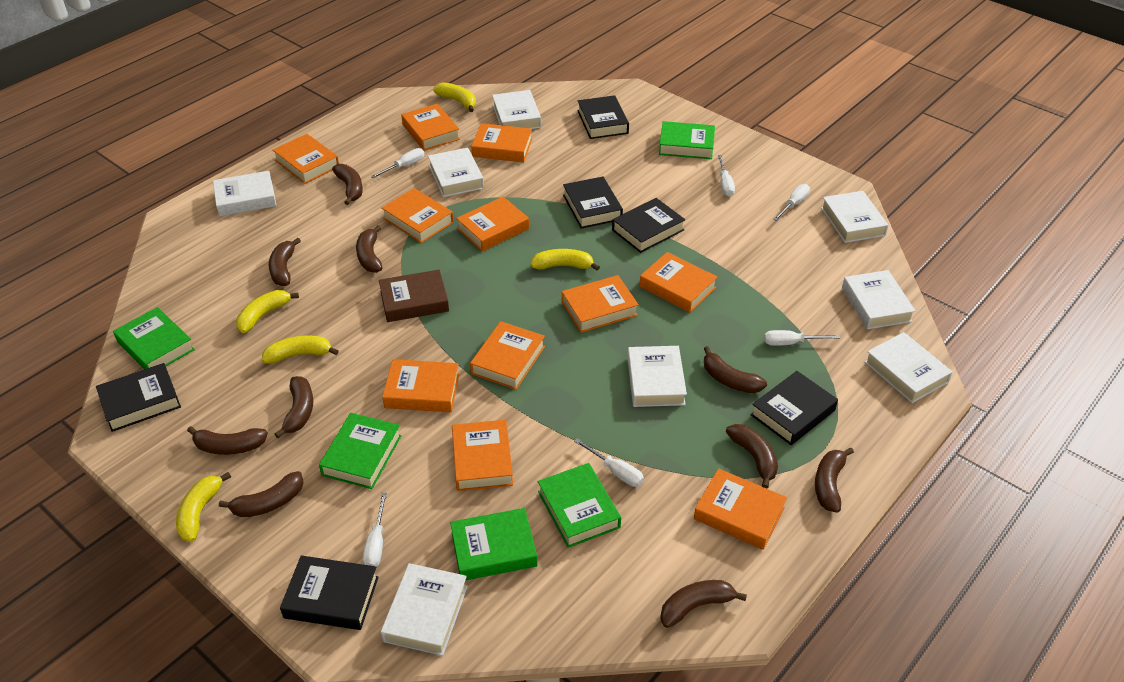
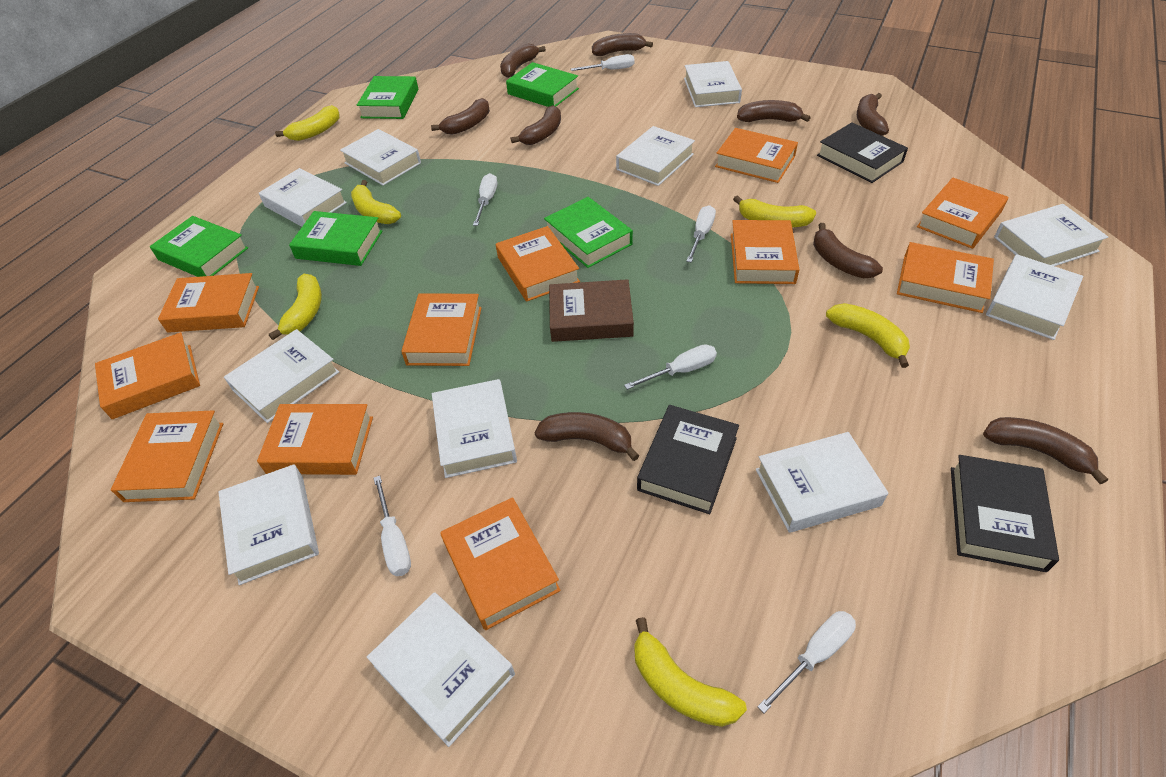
black book: 6 -> 3
brown banana: 10 -> 9
white book: 8 -> 11
yellow banana: 5 -> 6

